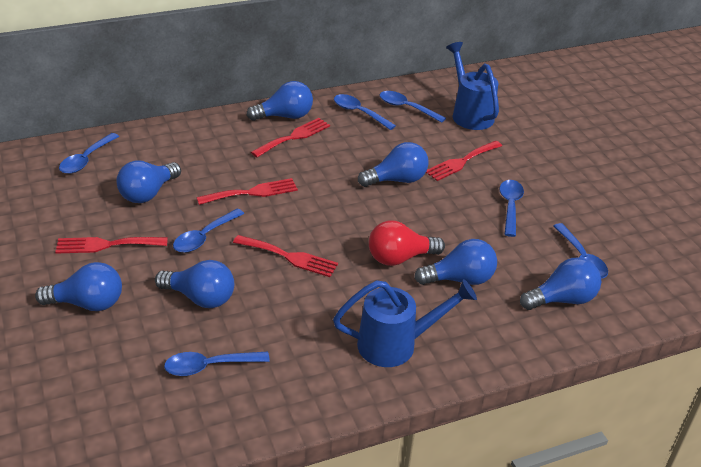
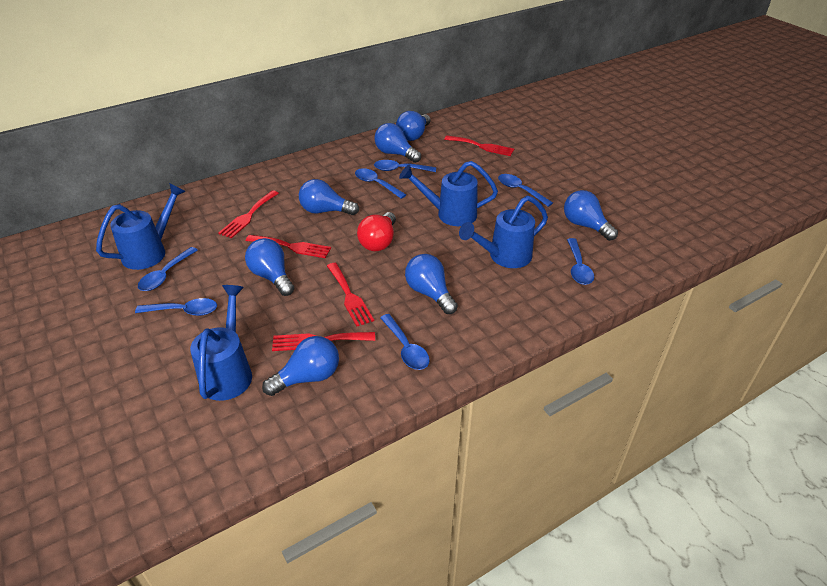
blue watering can: 2 -> 4

